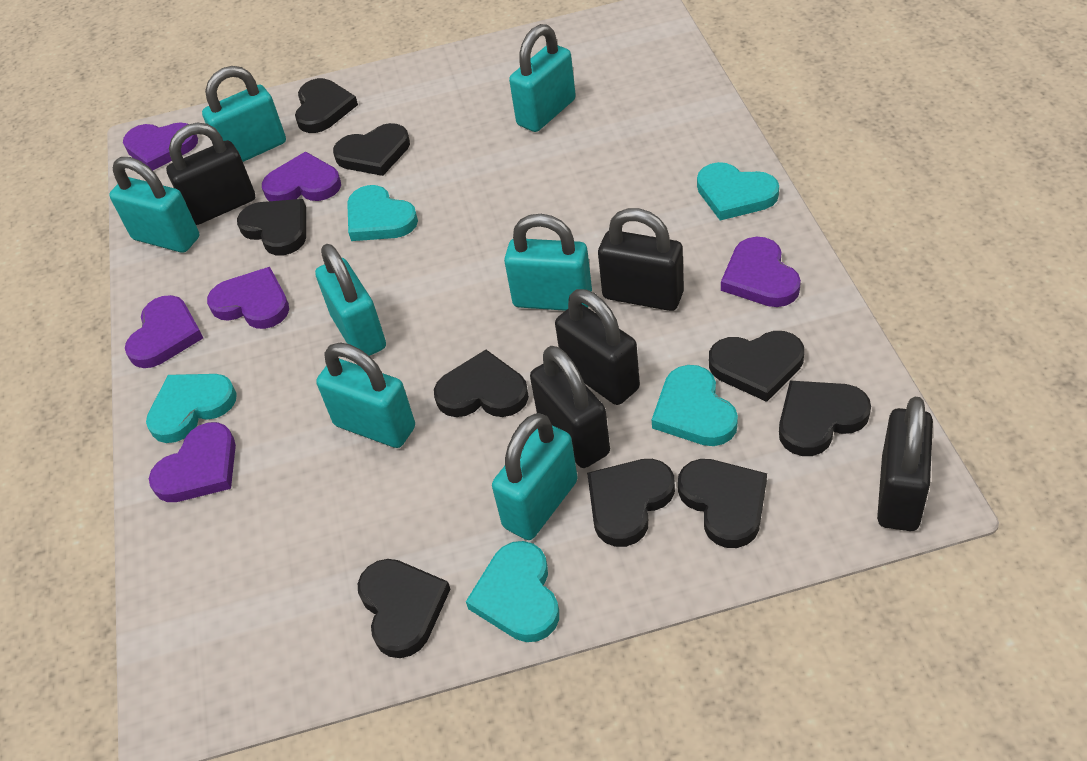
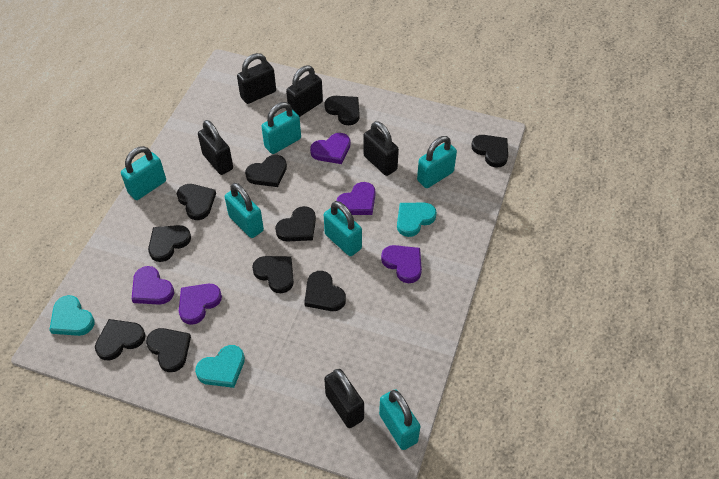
black heart: 9 -> 10
purple heart: 6 -> 5
turquoise heart: 5 -> 3
turquoise padlock: 7 -> 6

